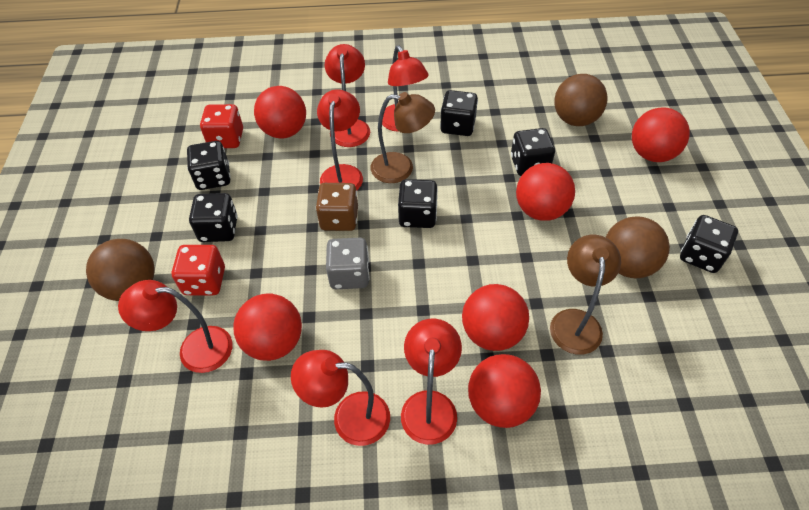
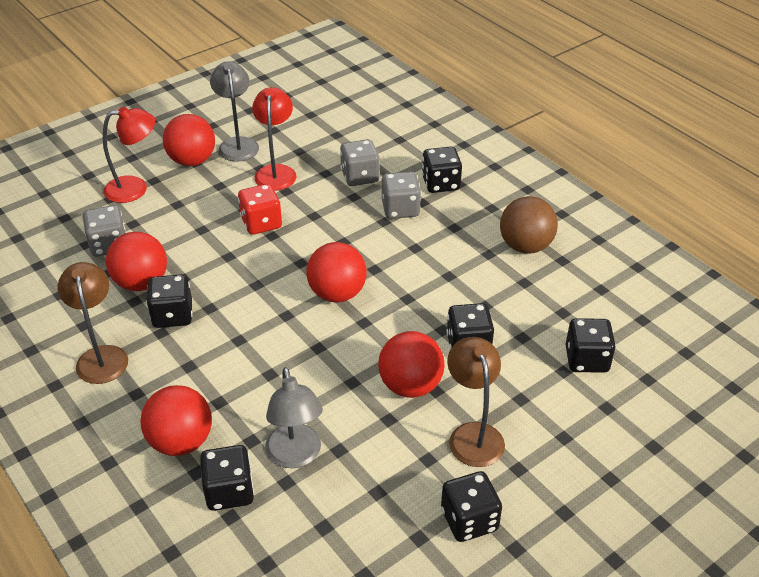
brown ball: 3 -> 1
brown dice: 1 -> 0
grey dice: 1 -> 3
grey lamp: 0 -> 2
red ball: 6 -> 5
red dice: 2 -> 1
red lamp: 6 -> 2

